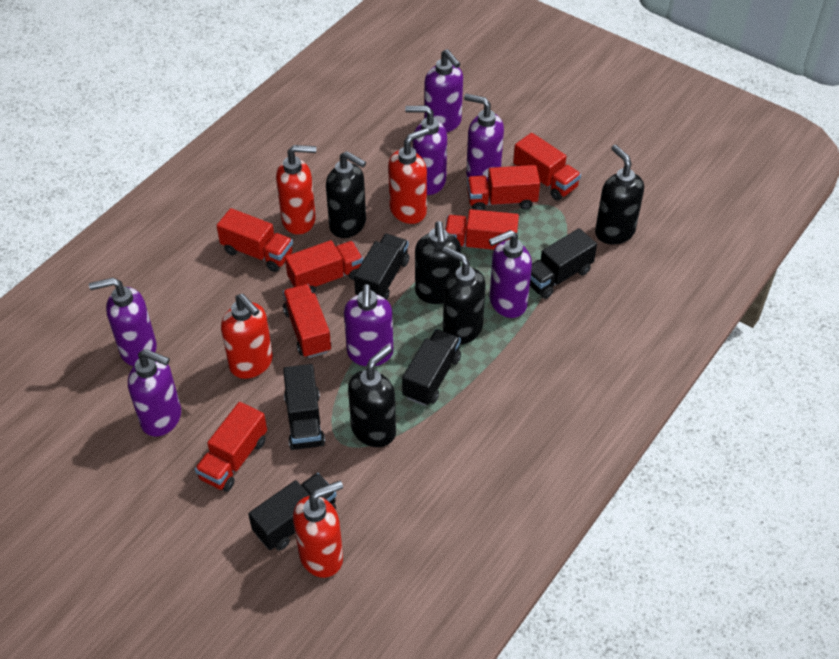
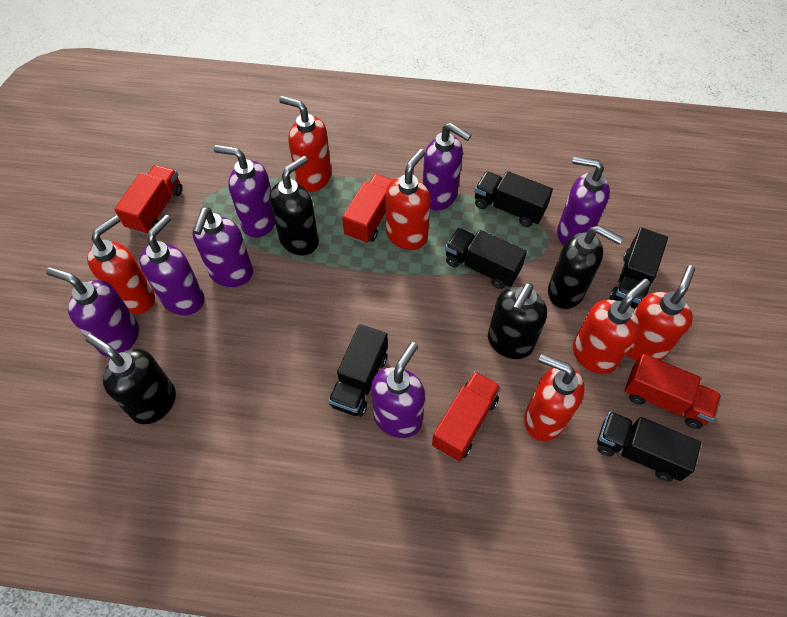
black soap dispenser: 5 -> 4
red soap dispenser: 4 -> 6
red truck: 7 -> 4

